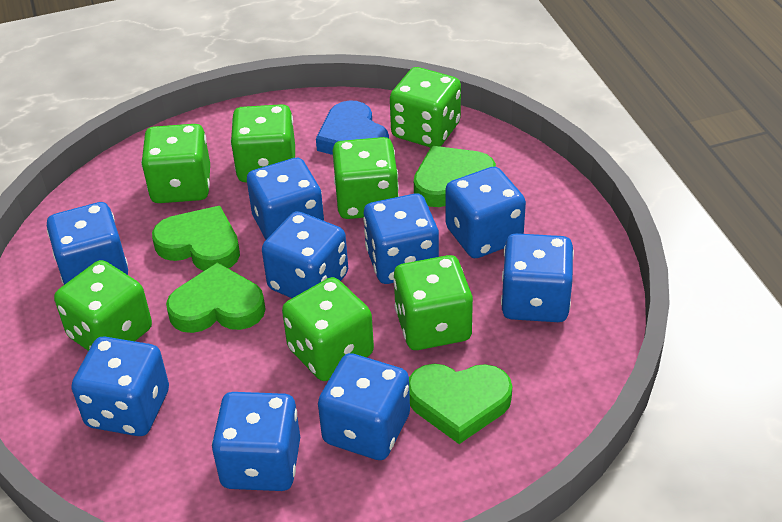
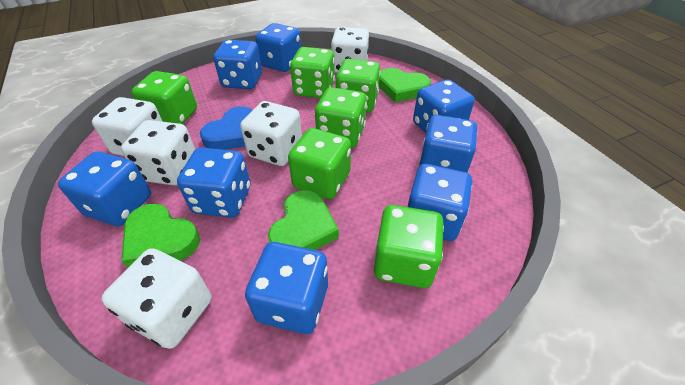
blue dice: 9 -> 8
green dice: 7 -> 6
green heart: 4 -> 3
white dice: 0 -> 5

